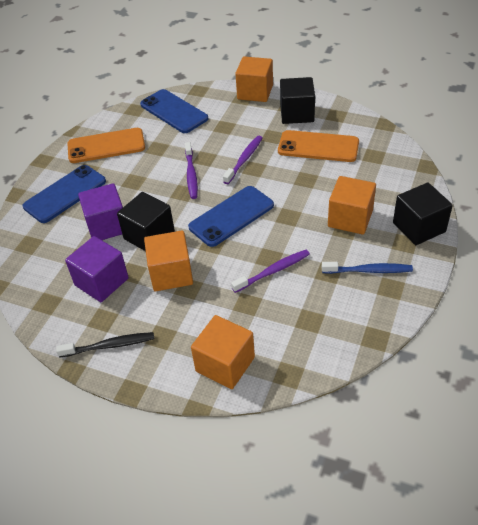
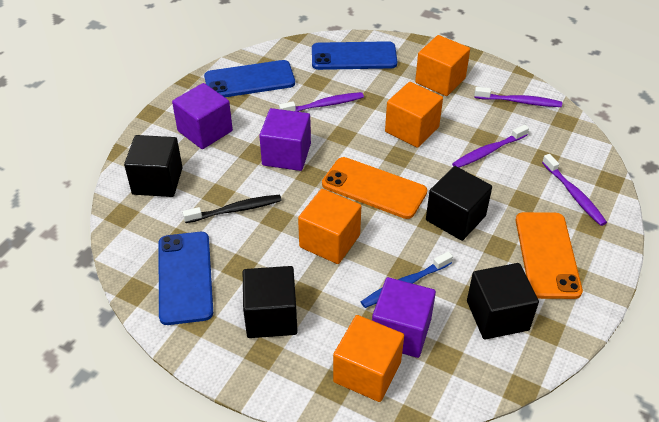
black cube: 3 -> 4
purple cube: 2 -> 3
purple toothbrush: 3 -> 4

